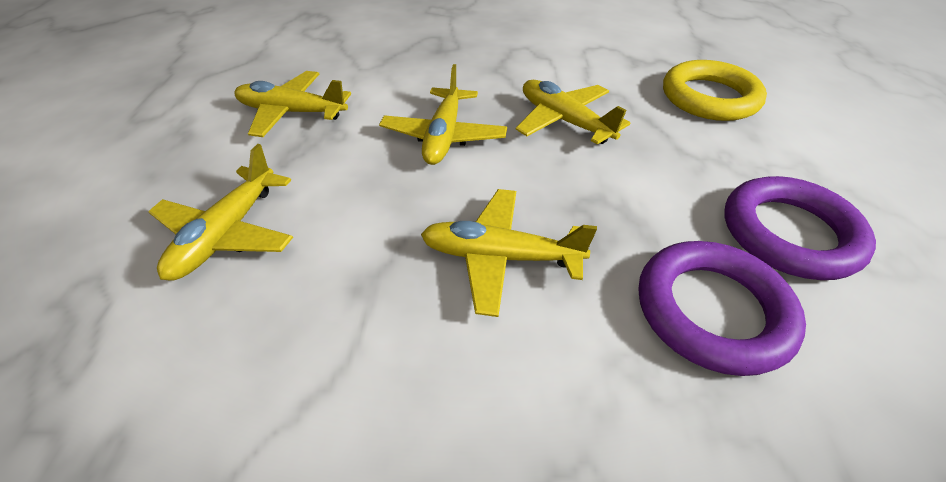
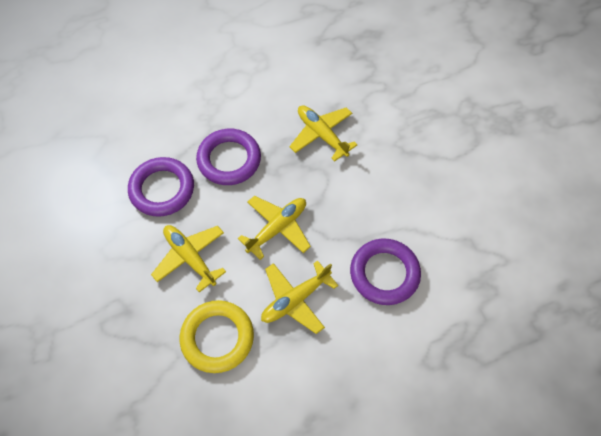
purple ring: 2 -> 3
yellow plane: 5 -> 4

